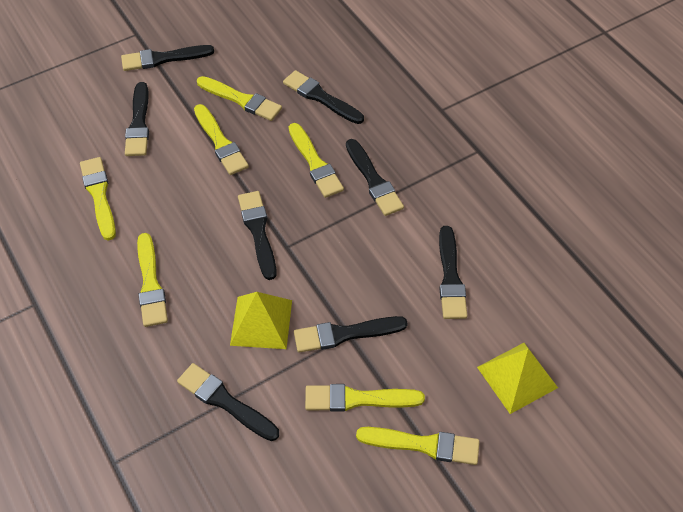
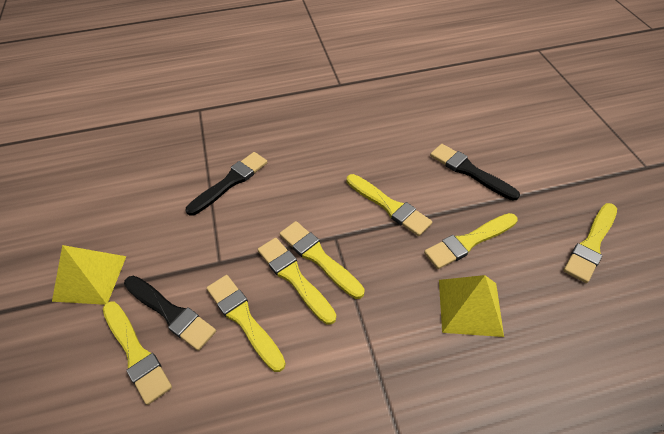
black brush: 8 -> 3

